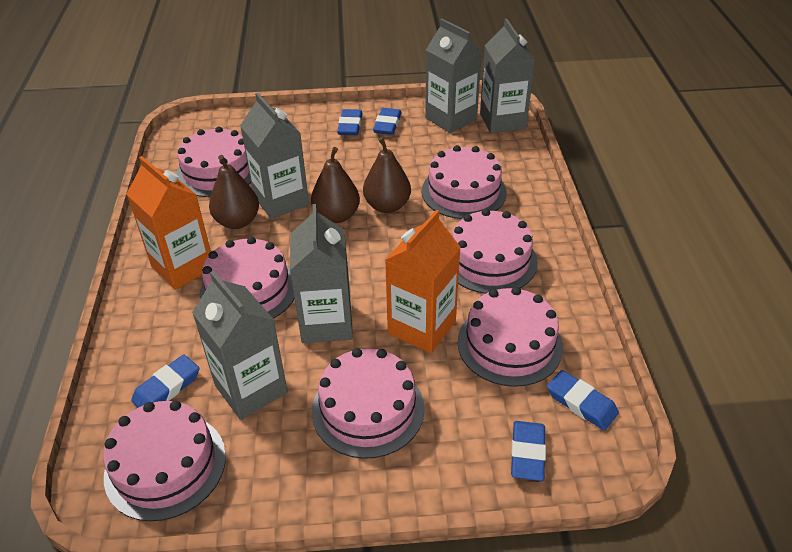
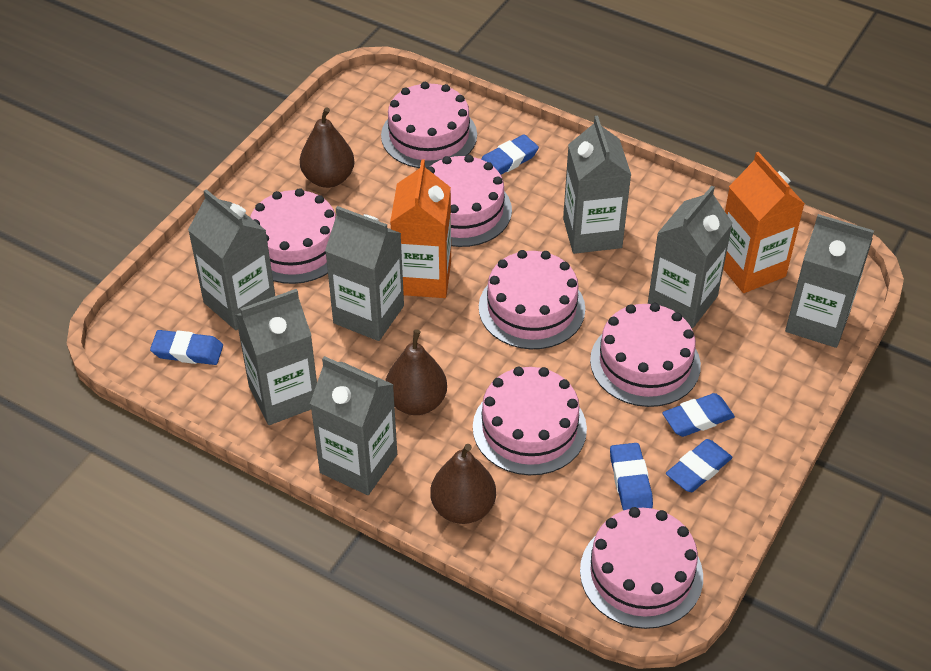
grey carton: 5 -> 7

